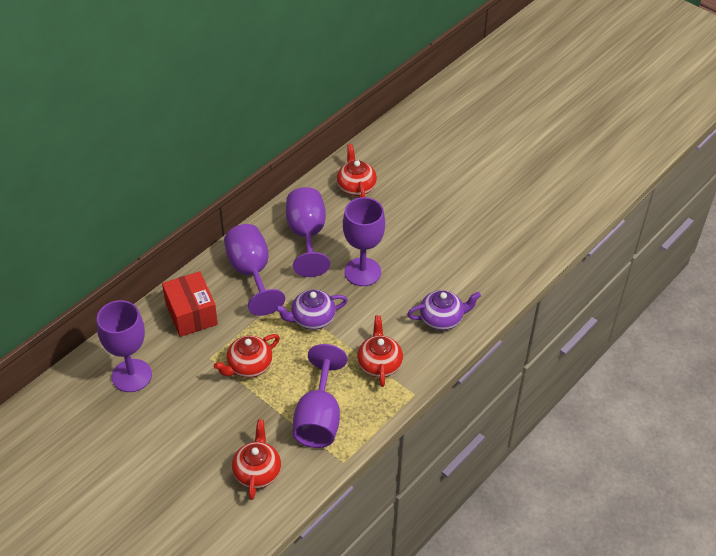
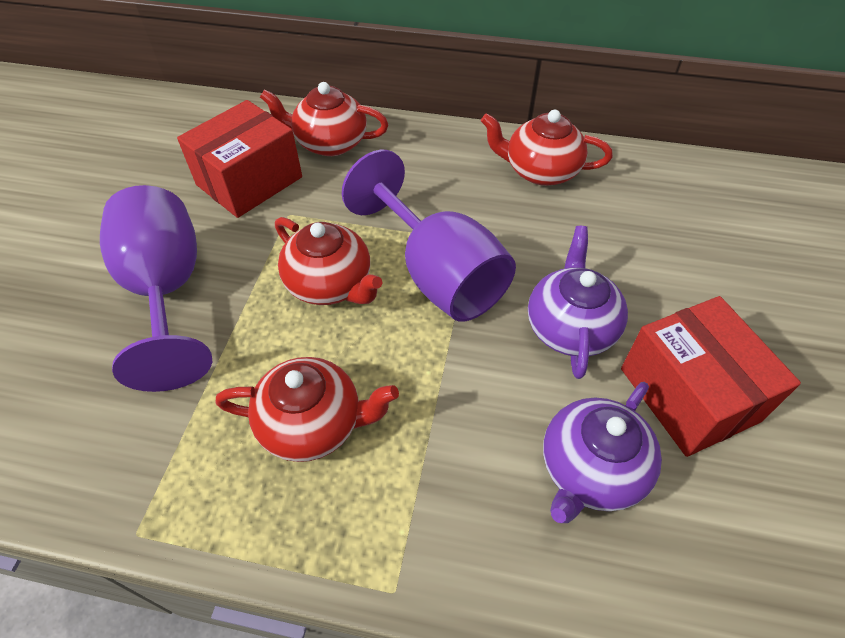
purple goblet: 5 -> 2
red box: 1 -> 2

